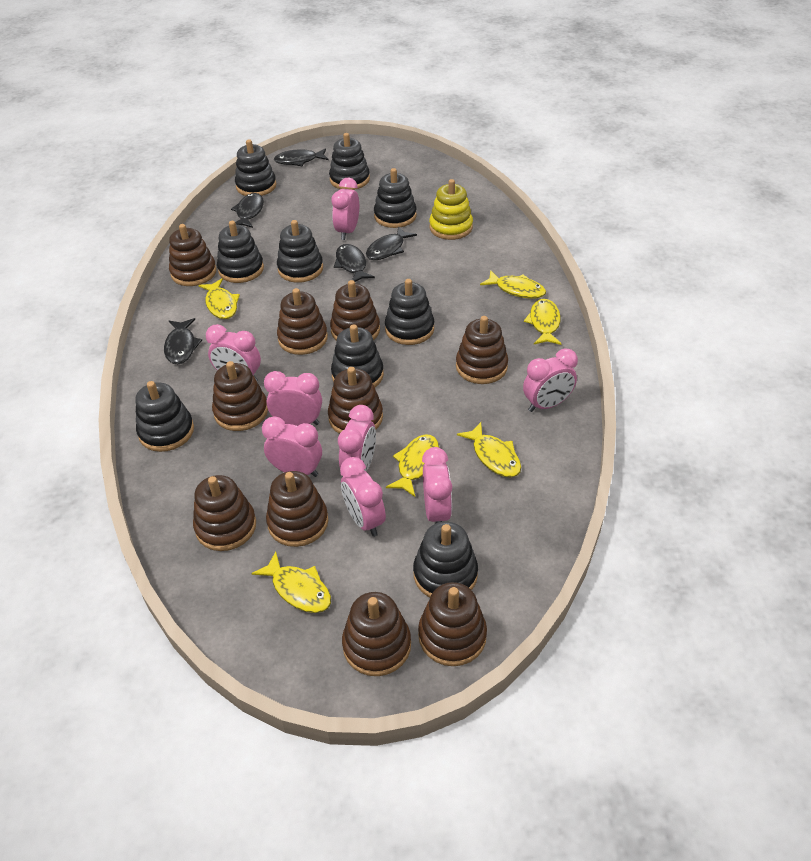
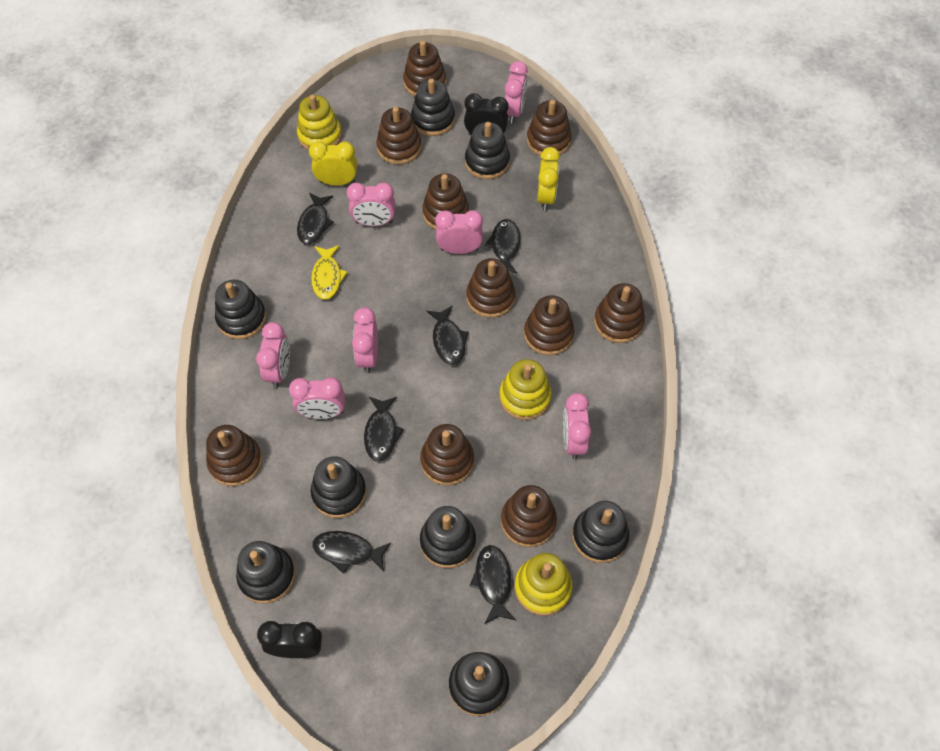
black clock: 0 -> 2
black fish: 5 -> 6
black stacking toy: 9 -> 8
pink clock: 8 -> 7
yellow clock: 0 -> 2
yellow fish: 6 -> 1
yellow stacking toy: 1 -> 3

